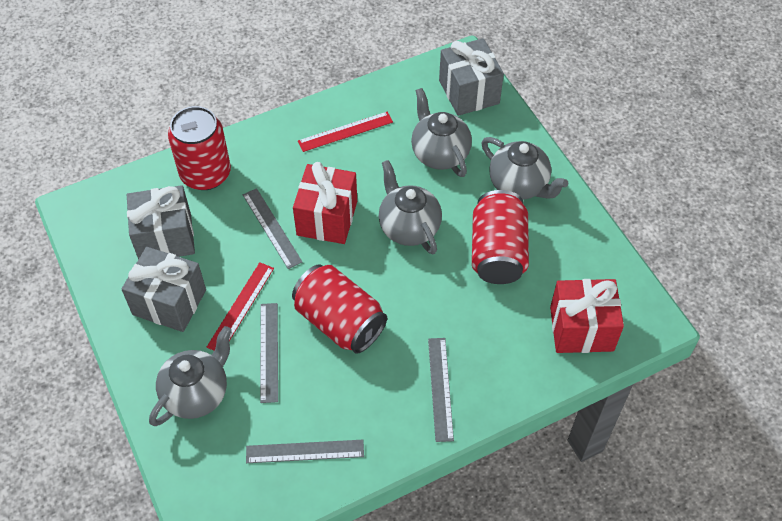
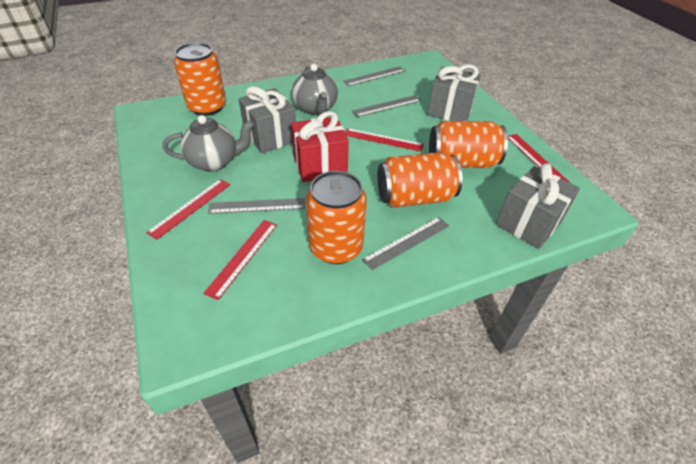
grey teapot: 4 -> 2
orange can: 0 -> 4
red can: 3 -> 0
red gift: 2 -> 1
red ruler: 2 -> 4

